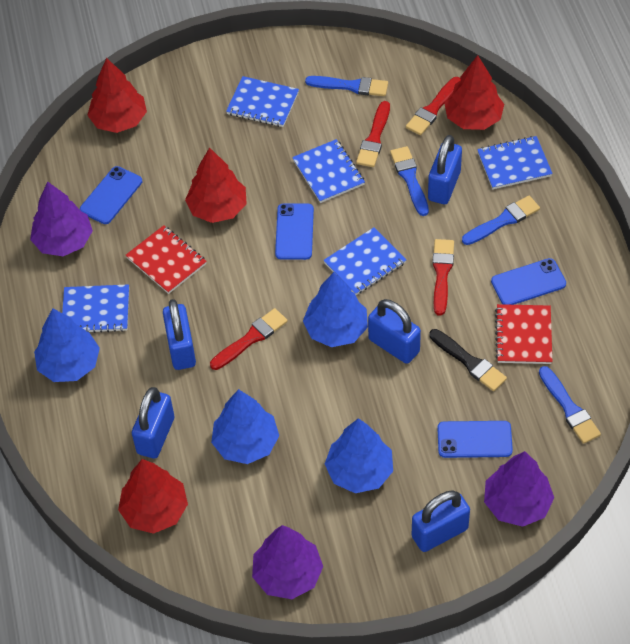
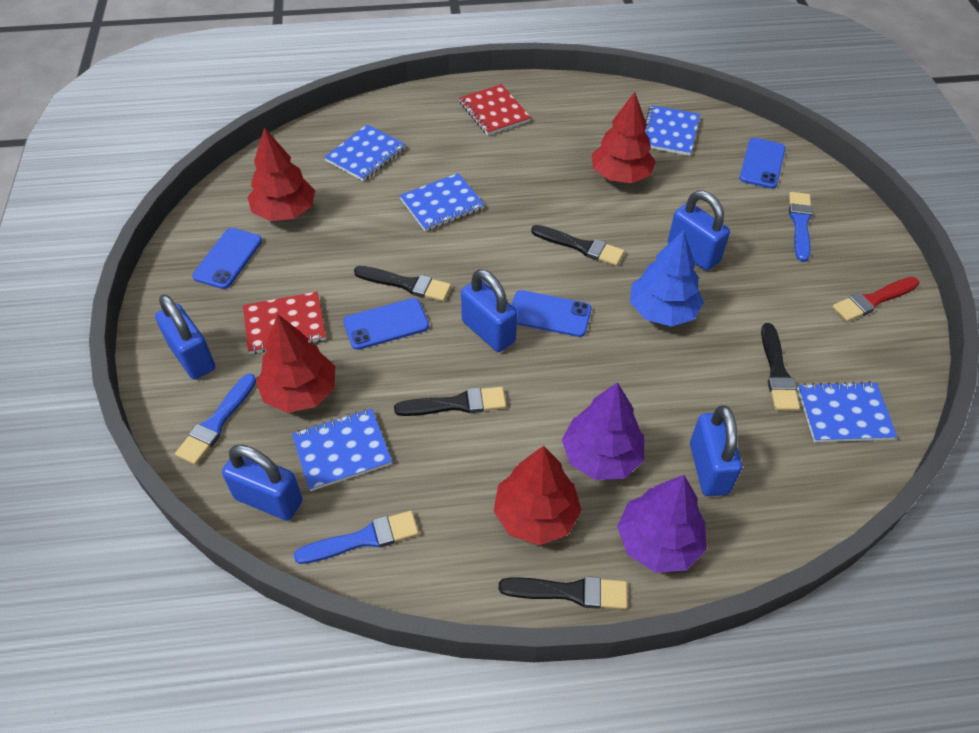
black brush: 1 -> 5
blue brush: 4 -> 3
blue tree: 4 -> 1
purple tree: 3 -> 2
red brush: 4 -> 1

